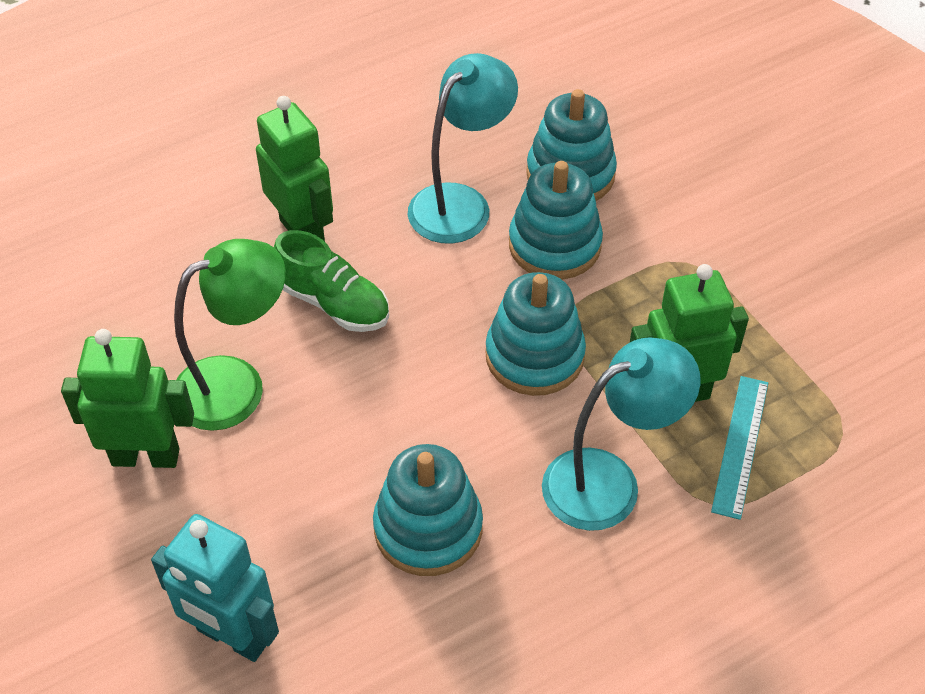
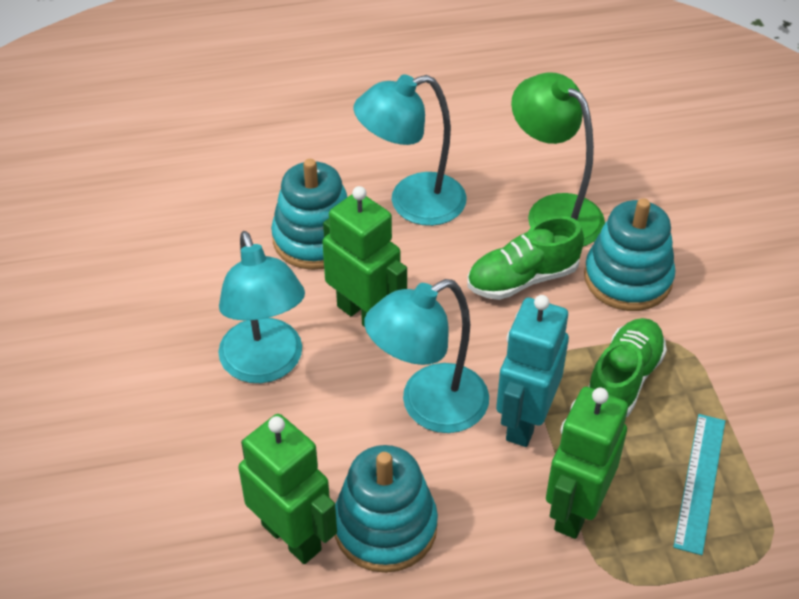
green shoe: 1 -> 2
turquoise lamp: 2 -> 3
turquoise stacking toy: 4 -> 3

